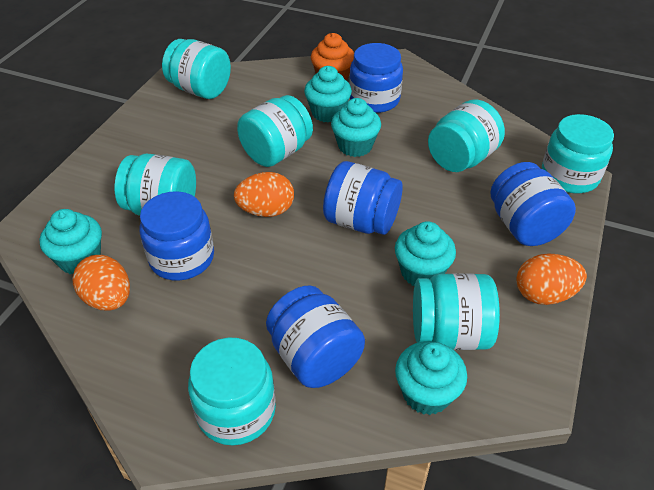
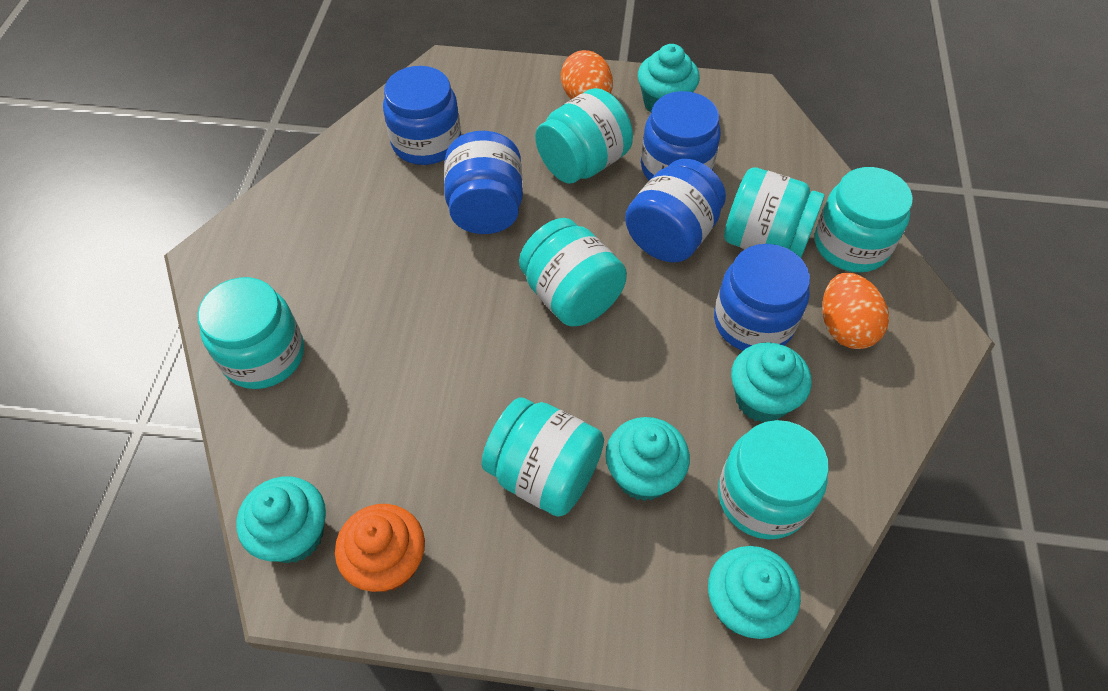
orange egg: 3 -> 2

